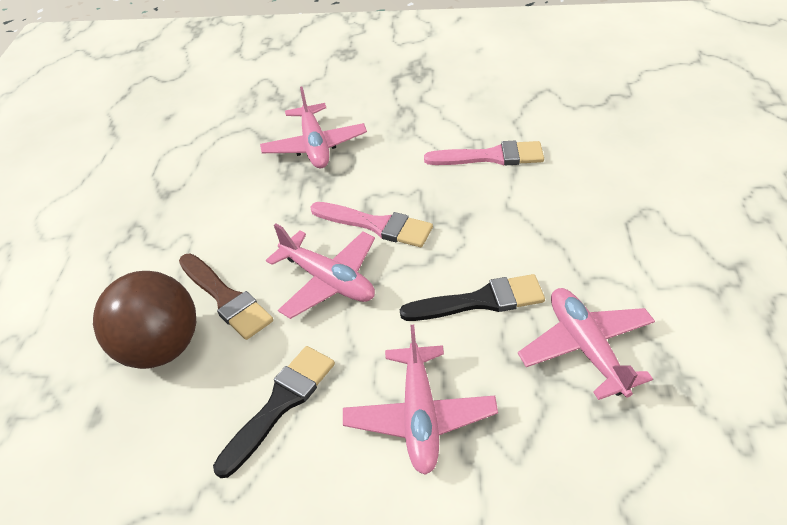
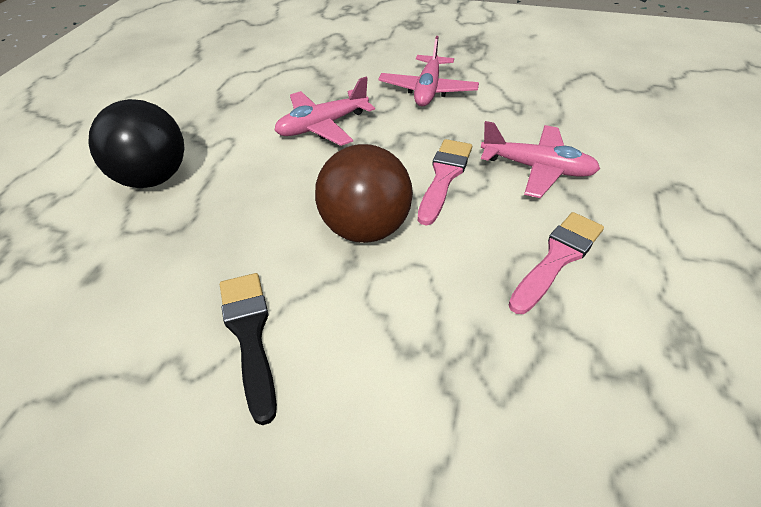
black ball: 0 -> 1
black brush: 2 -> 1
brown brush: 1 -> 0
pink plane: 4 -> 3

